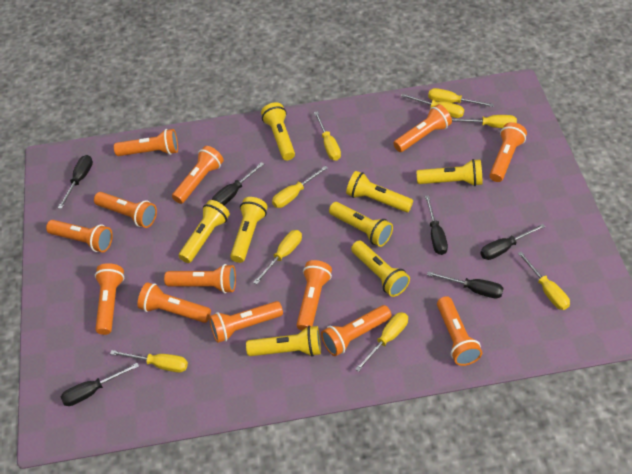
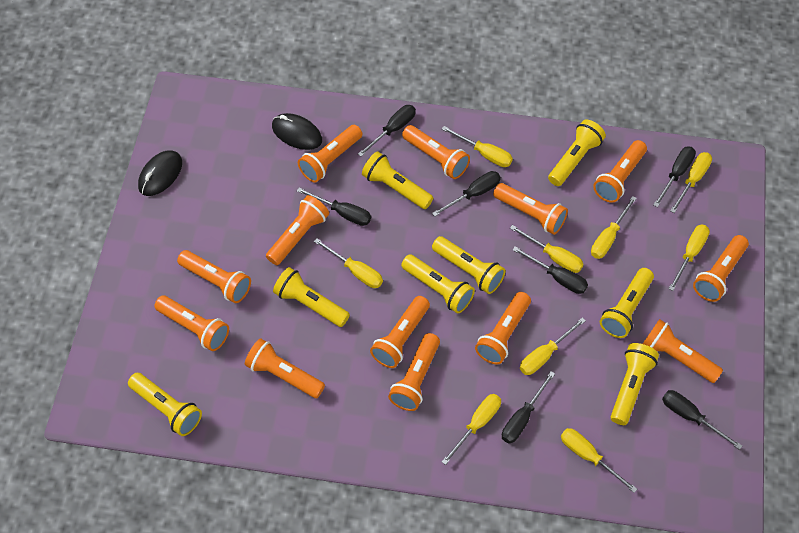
black mouse: 0 -> 2
black screwdriver: 6 -> 7

